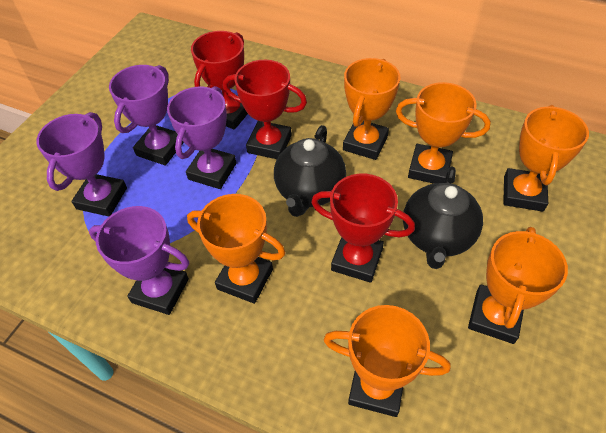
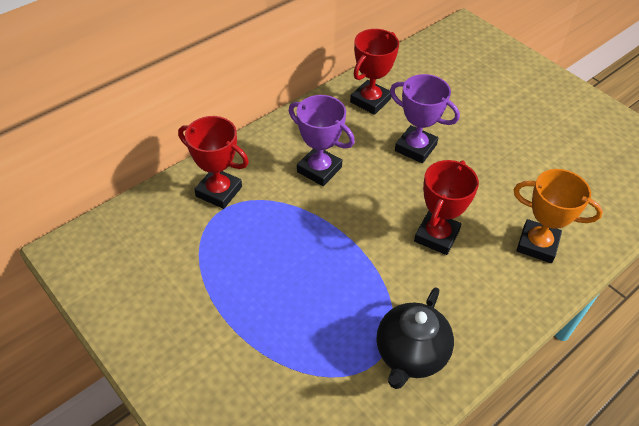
black teapot: 2 -> 1
orange trophy: 6 -> 1
purple trophy: 4 -> 2

